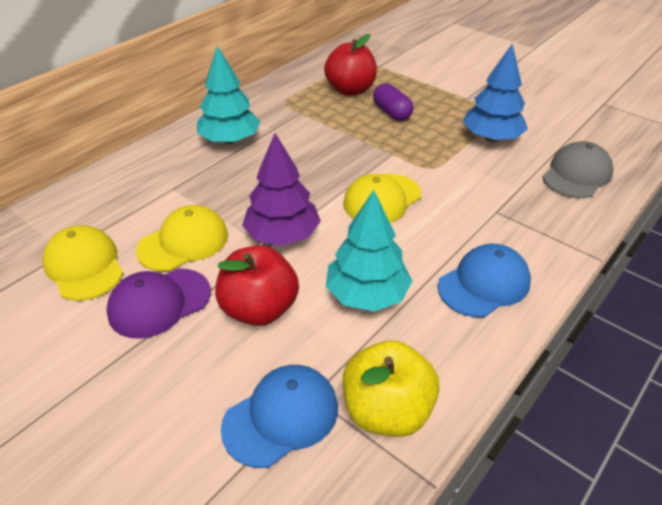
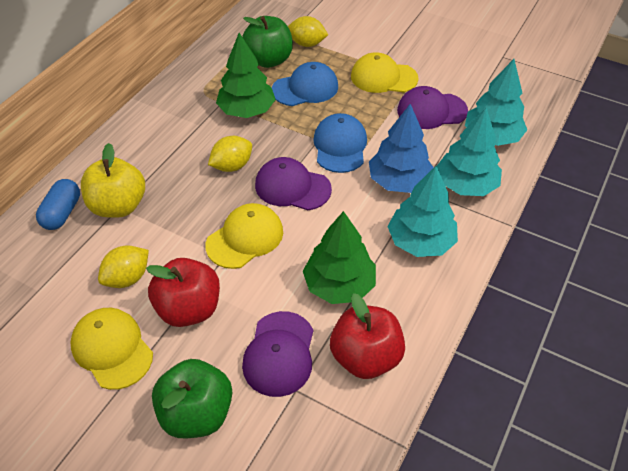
blue capsule: 0 -> 1
green apple: 0 -> 2
green tree: 0 -> 2
grey cap: 1 -> 0
purple cap: 1 -> 3
purple capsule: 1 -> 0
purple tree: 1 -> 0
turquoise tree: 2 -> 3
yellow lemon: 0 -> 3

